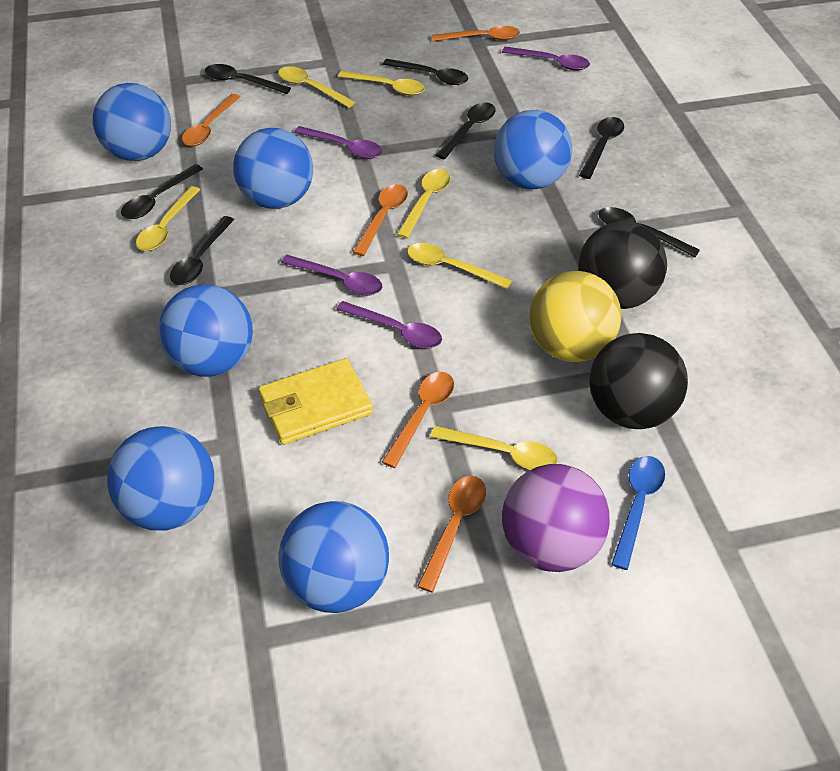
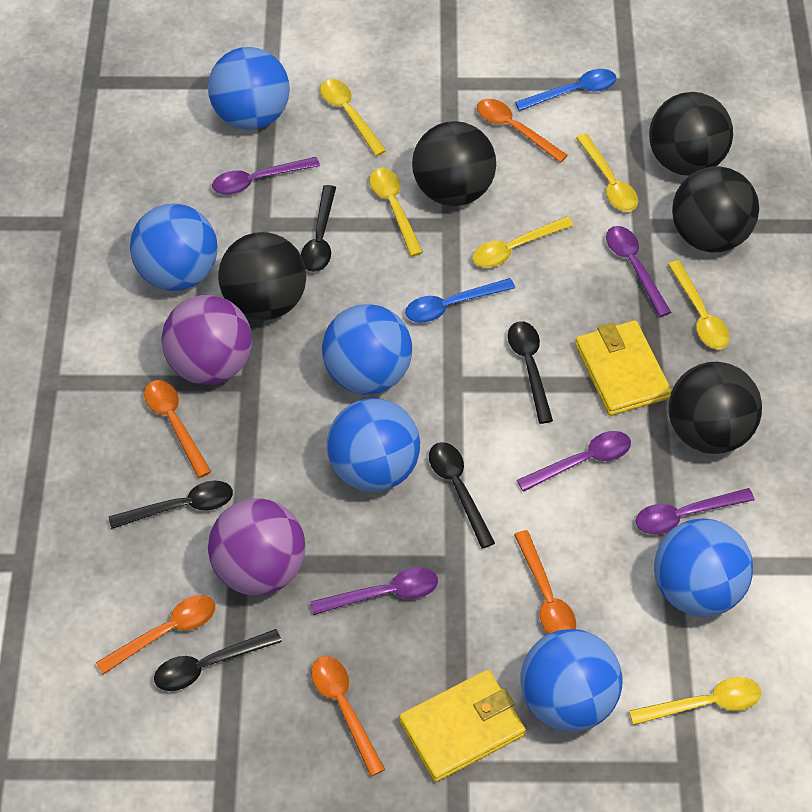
black ball: 2 -> 5
black spoon: 7 -> 5
blue spoon: 1 -> 2
purple ball: 1 -> 2
purple spoon: 4 -> 5
yellow ball: 1 -> 0
yellow wallet: 1 -> 2

